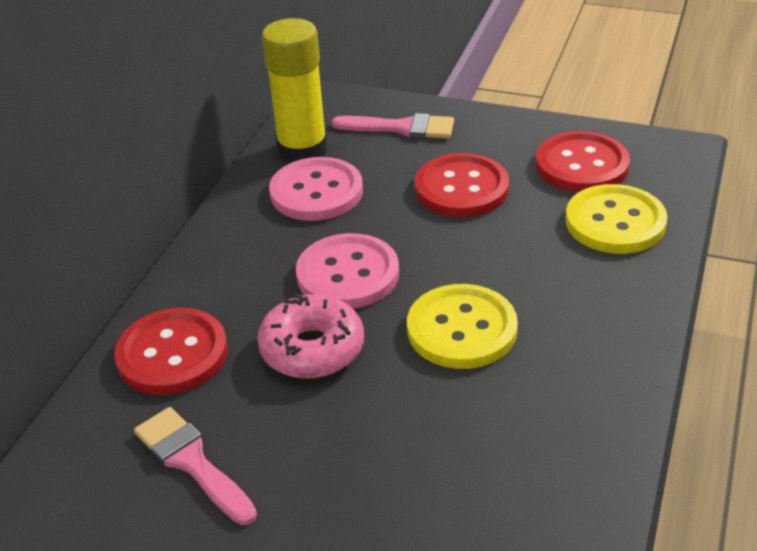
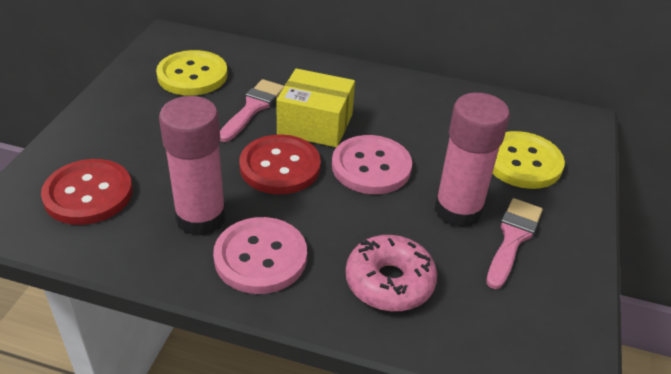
pink glue stick: 0 -> 2
red button: 3 -> 2
yellow box: 0 -> 1
yellow glue stick: 1 -> 0

